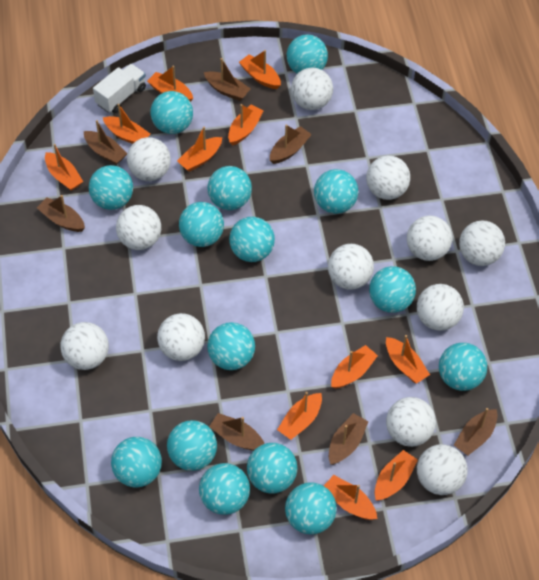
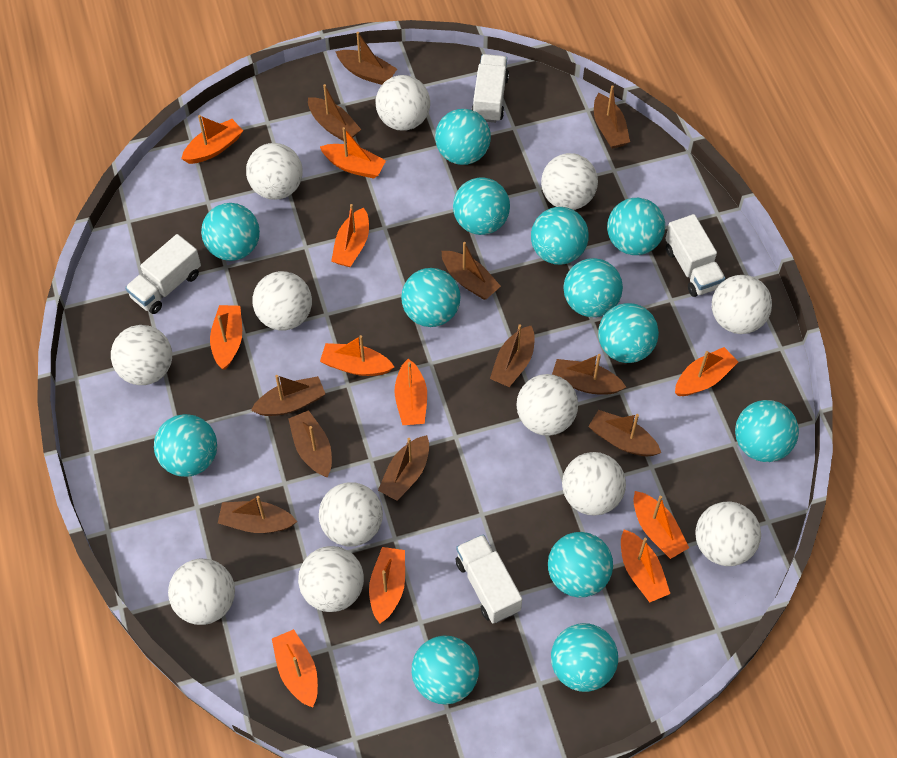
brown boat: 7 -> 11
turquoise ball: 15 -> 13
white truck: 1 -> 4

